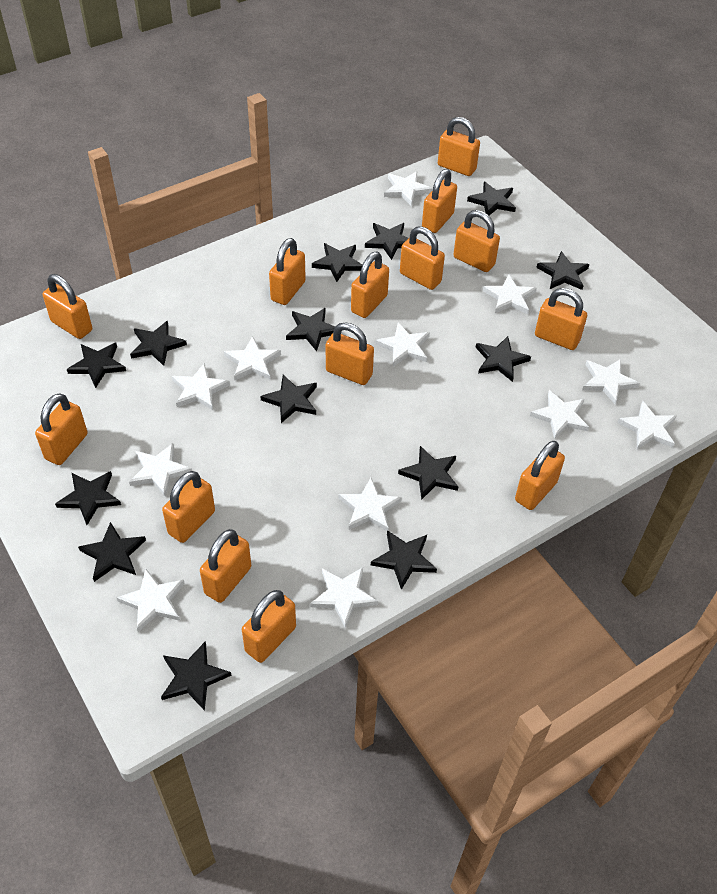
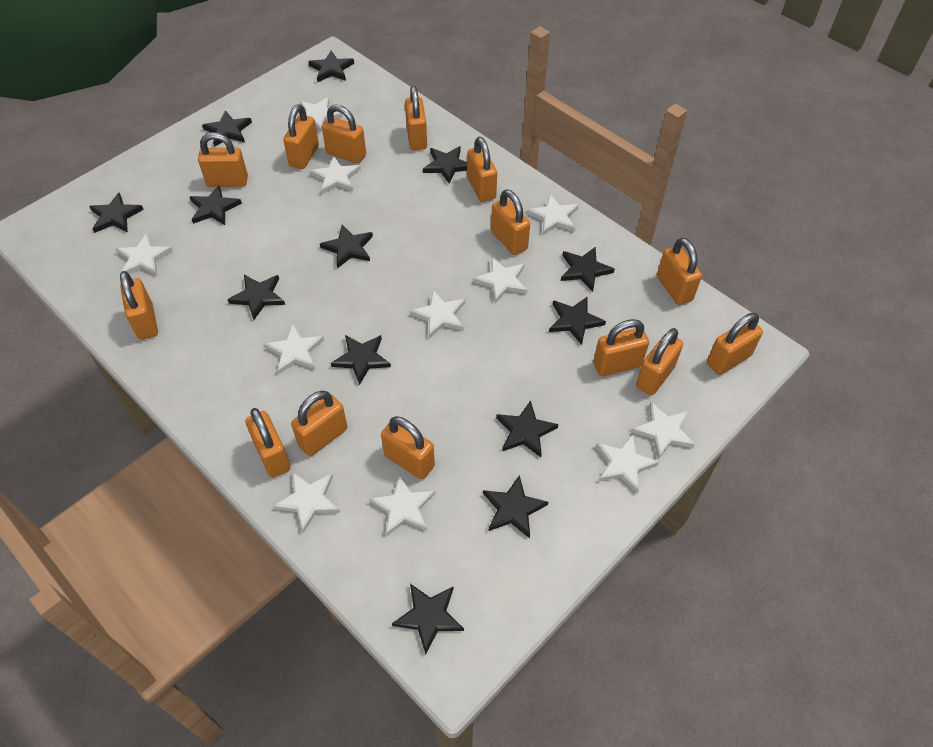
black star: 14 -> 13
white star: 12 -> 11

